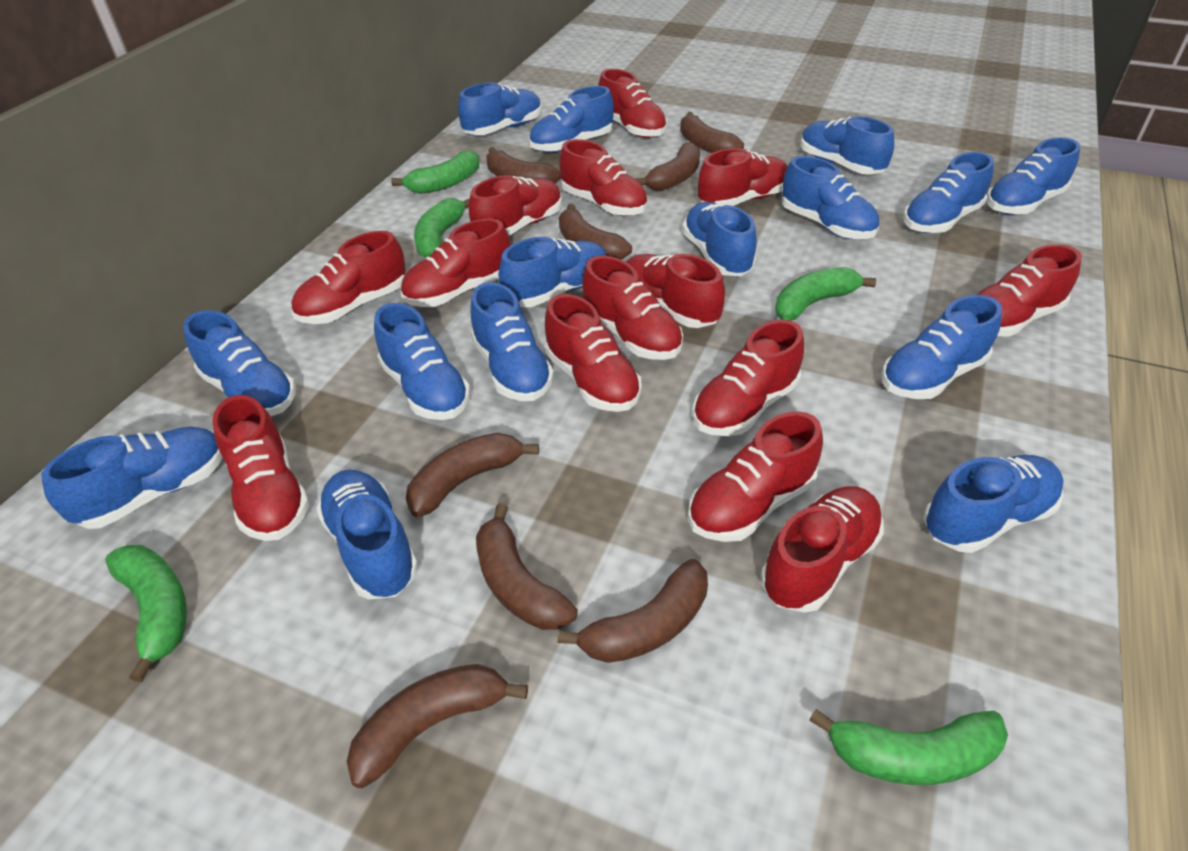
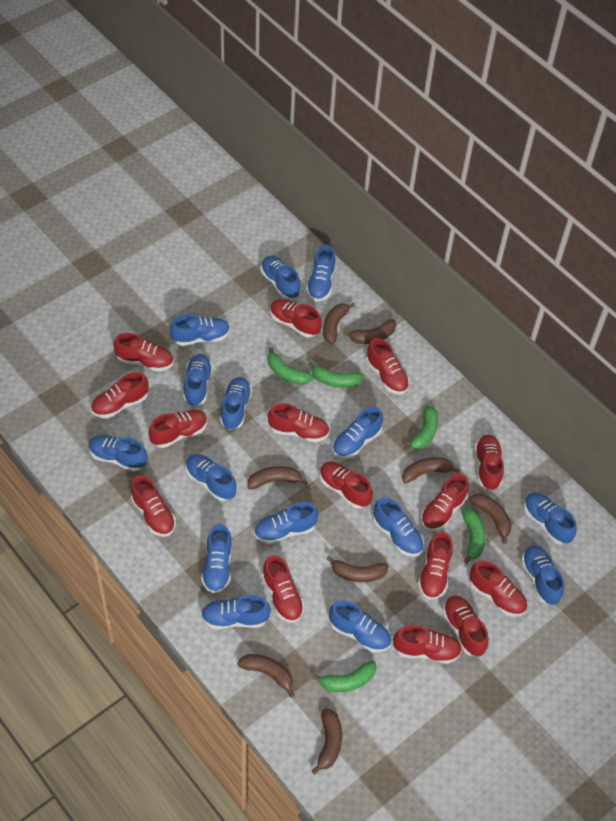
red shoe: 14 -> 15

